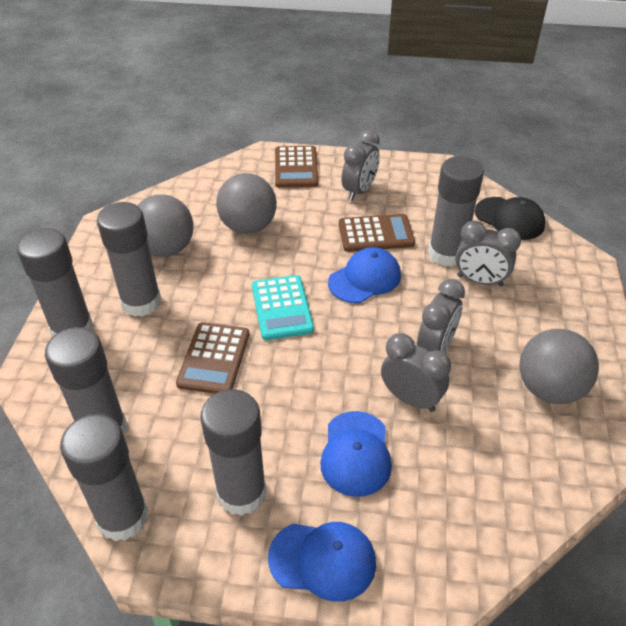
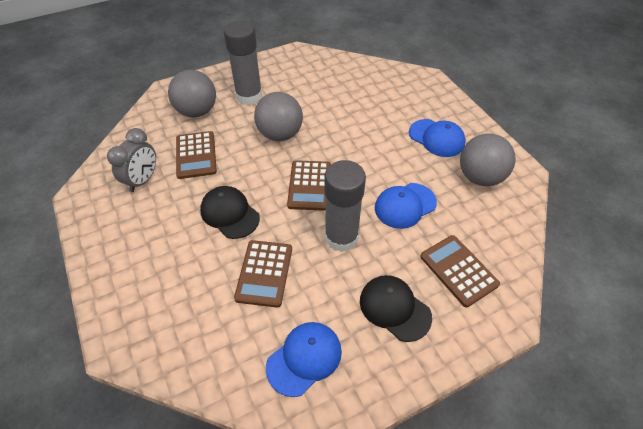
black cap: 1 -> 2
brown calculator: 3 -> 4
grey clock: 4 -> 1
grey glue stick: 6 -> 2
turquoise calculator: 1 -> 0

